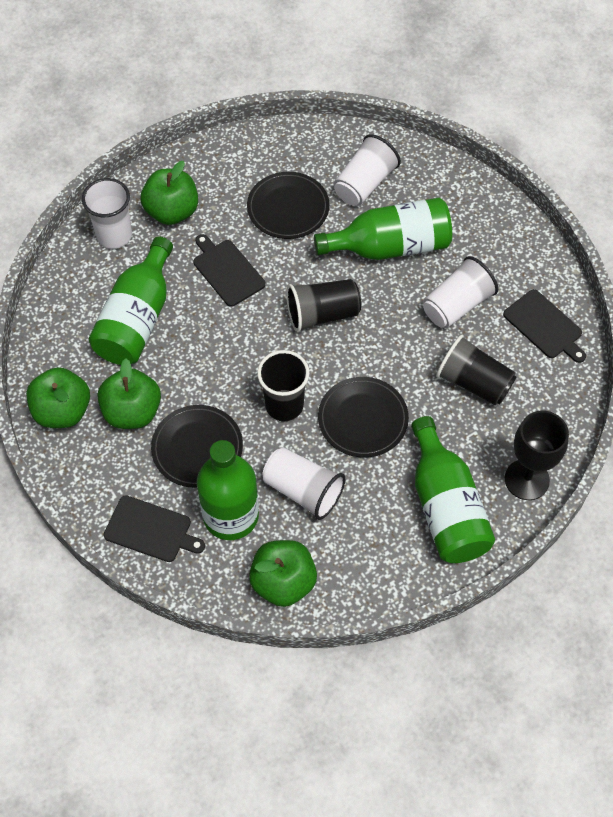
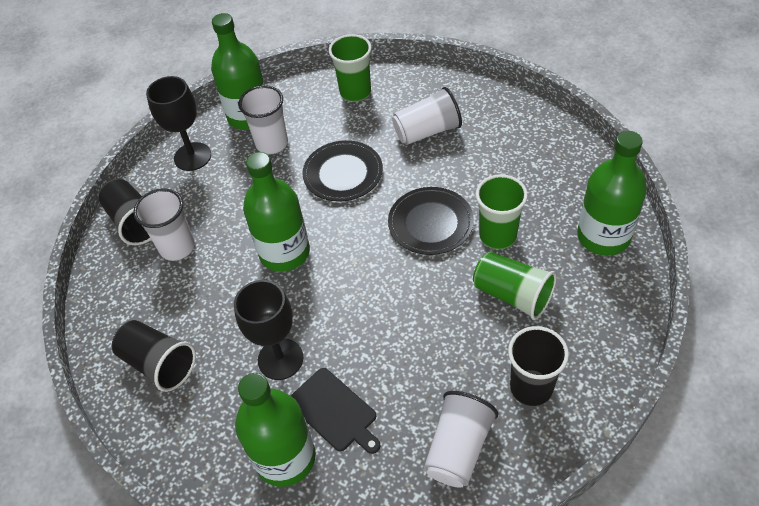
black cutting board: 3 -> 1
black goblet: 1 -> 2
black plate: 3 -> 2
green apple: 4 -> 0
green cup: 0 -> 3

